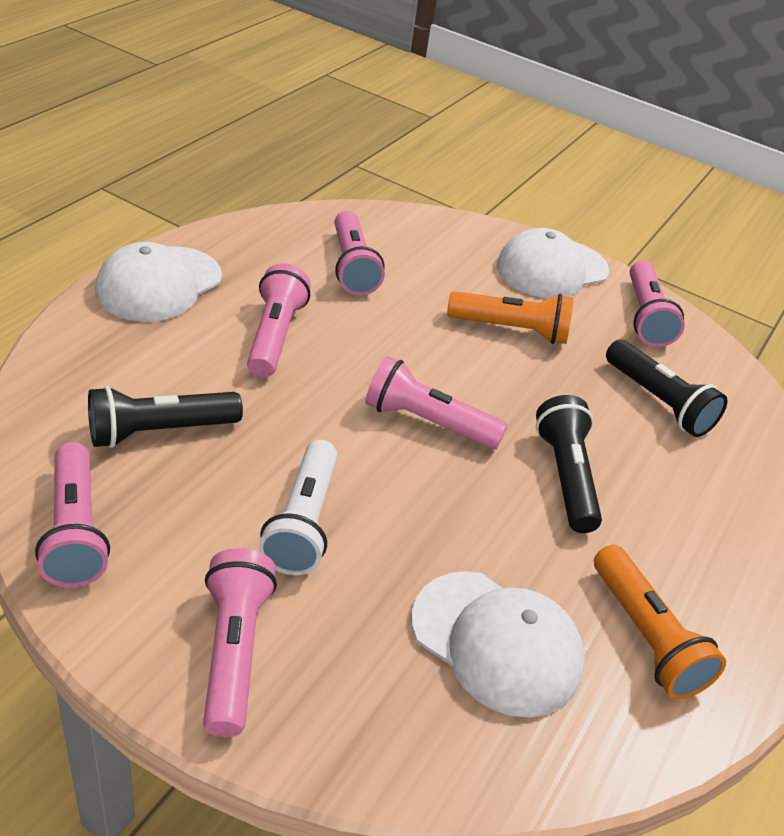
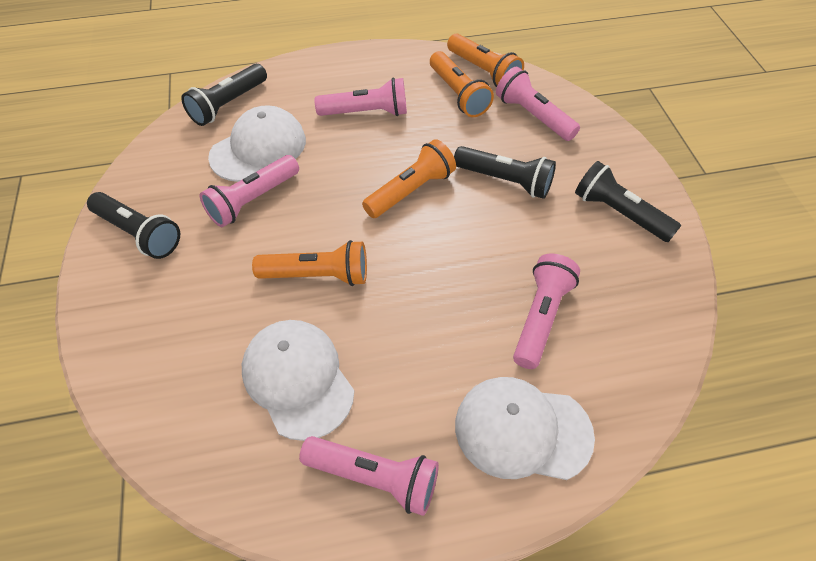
black flashlight: 3 -> 4
orange flashlight: 2 -> 4
pink flashlight: 6 -> 5
white flashlight: 1 -> 0

